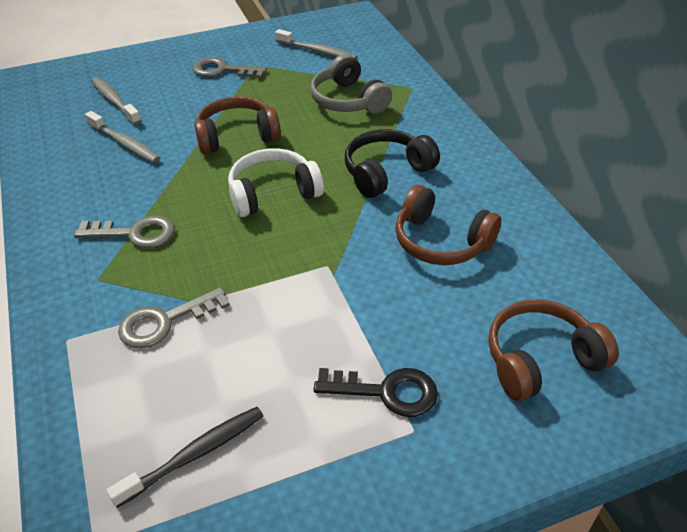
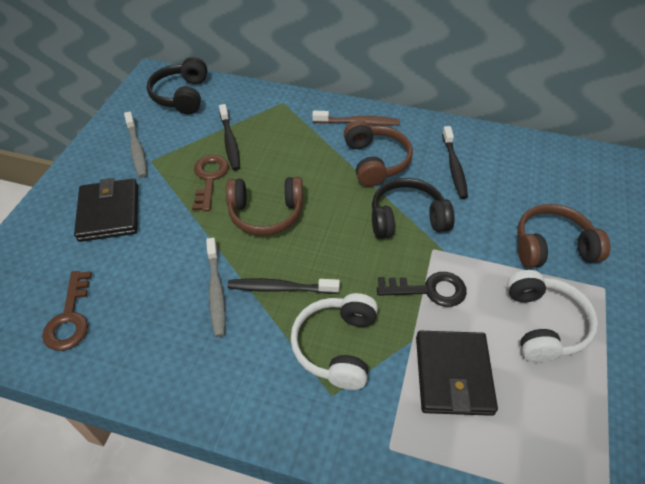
black headphones: 1 -> 2
black toothbrush: 1 -> 3
black wallet: 0 -> 2
brown key: 0 -> 2
brown toothbrush: 0 -> 1
grey headphones: 1 -> 0
grey key: 3 -> 0
grey toothbrush: 3 -> 2
white headphones: 1 -> 2

